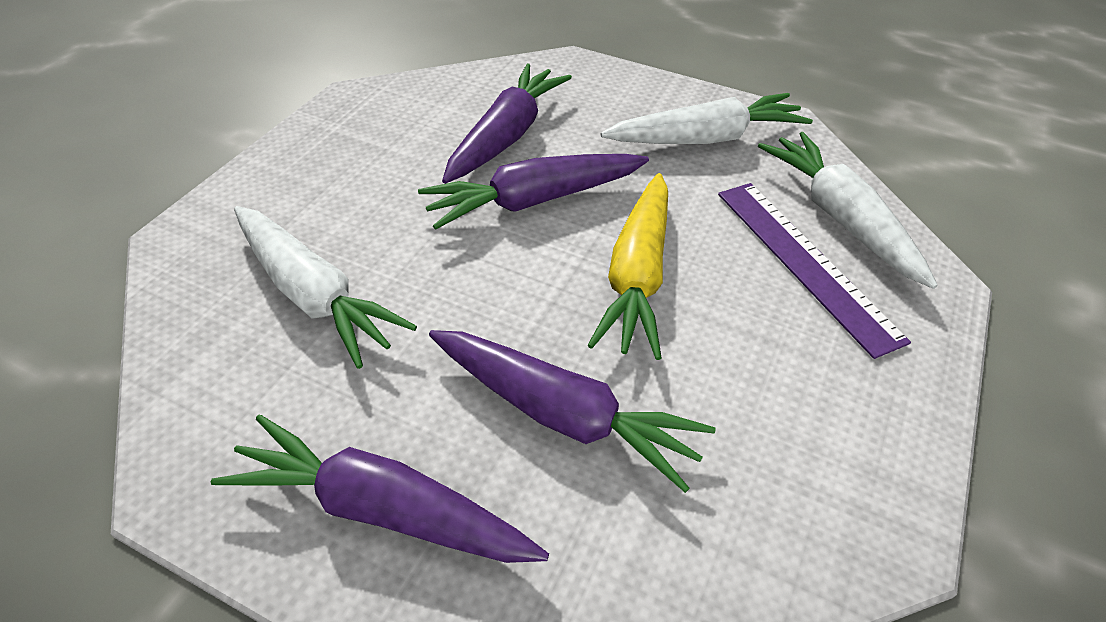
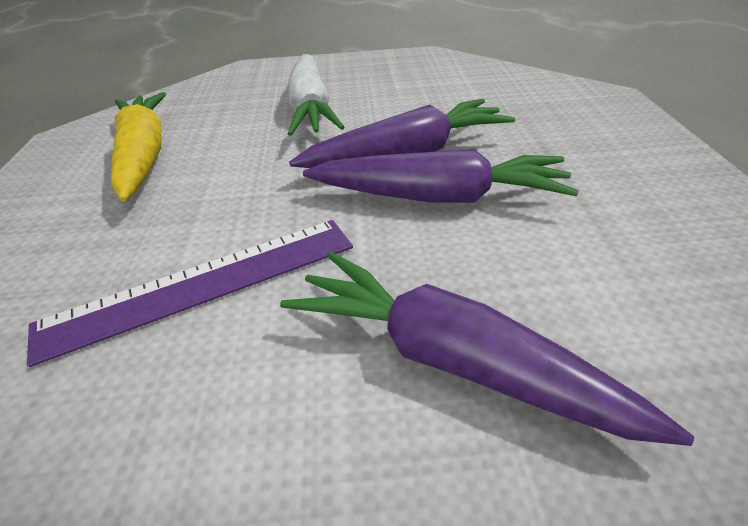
purple carrot: 4 -> 3
white carrot: 3 -> 1

